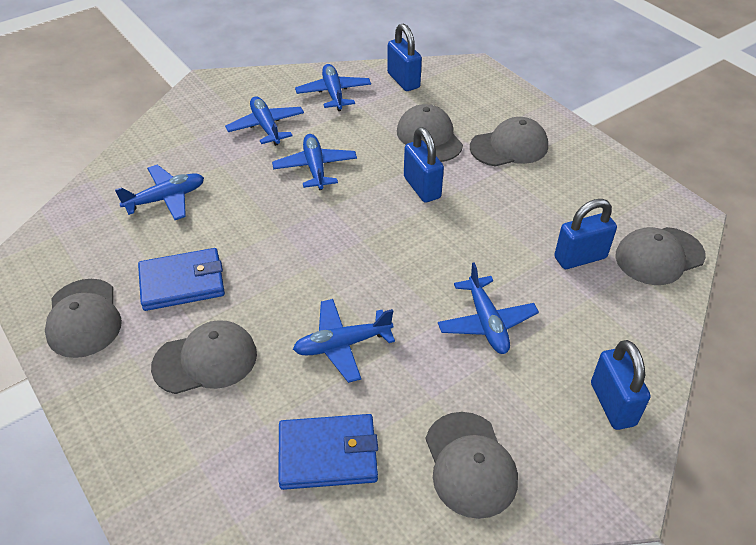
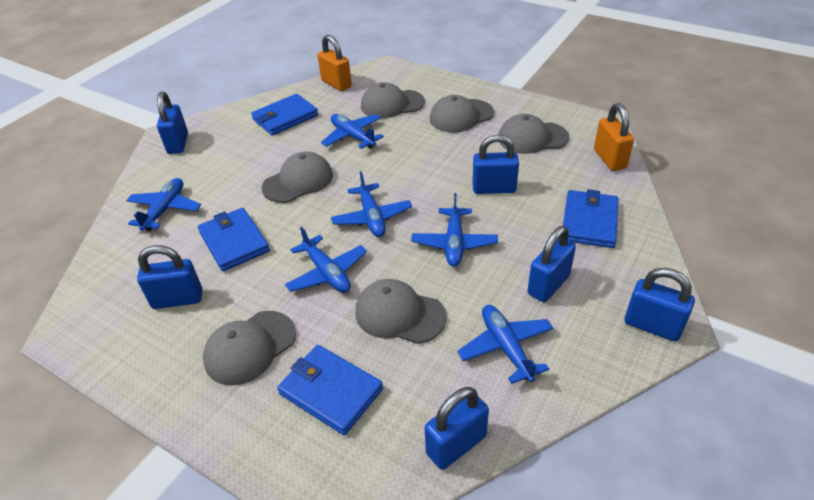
blue padlock: 4 -> 6
blue wallet: 2 -> 4
orange padlock: 0 -> 2

